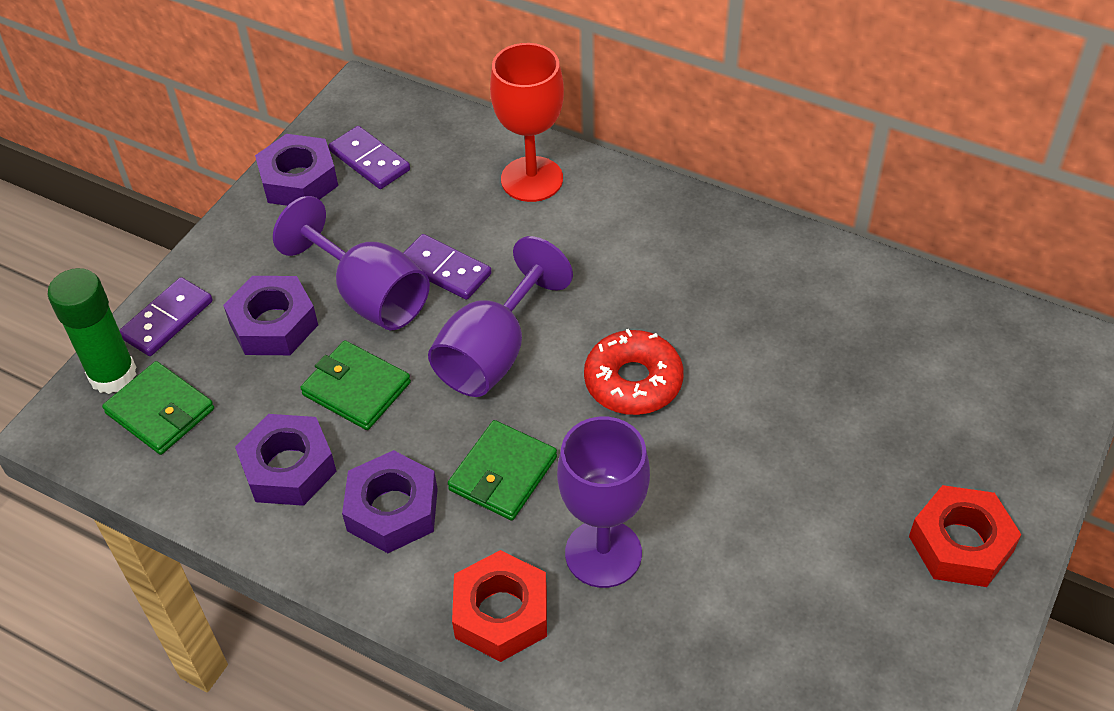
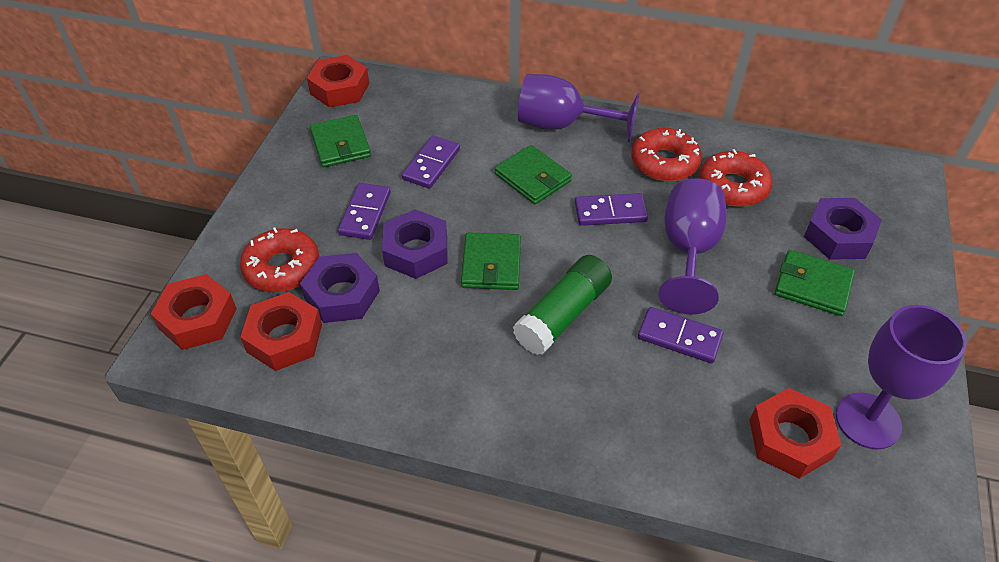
green wallet: 3 -> 4
purple domino: 3 -> 4
purple nut: 4 -> 3
red donut: 1 -> 3
red goblet: 1 -> 0
red nut: 2 -> 4

